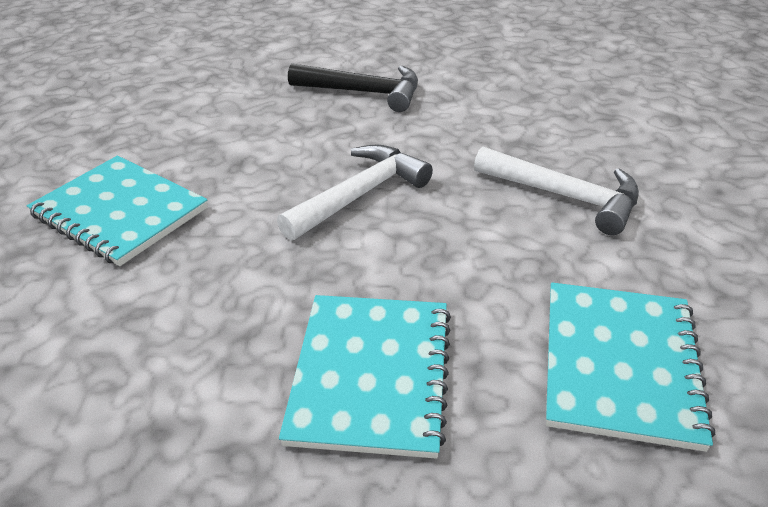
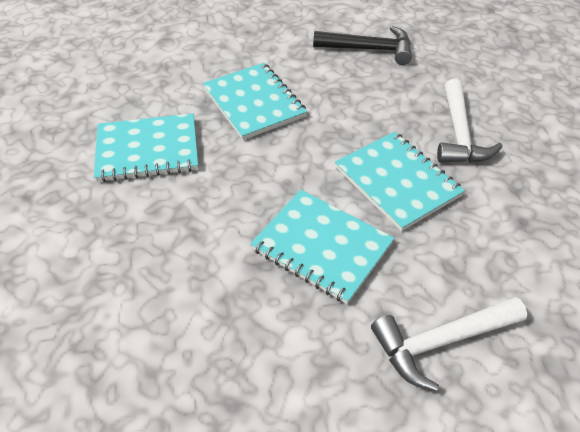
turquoise notebook: 3 -> 4

